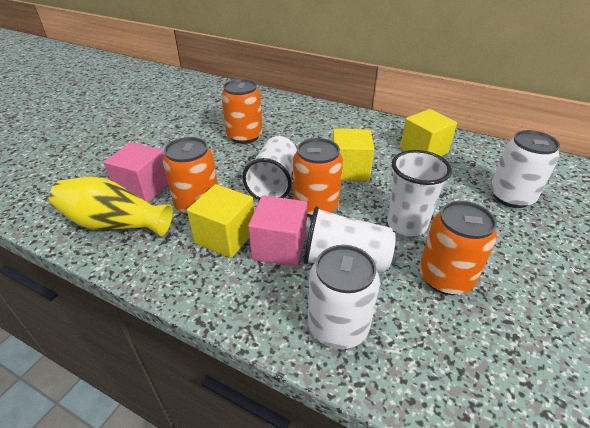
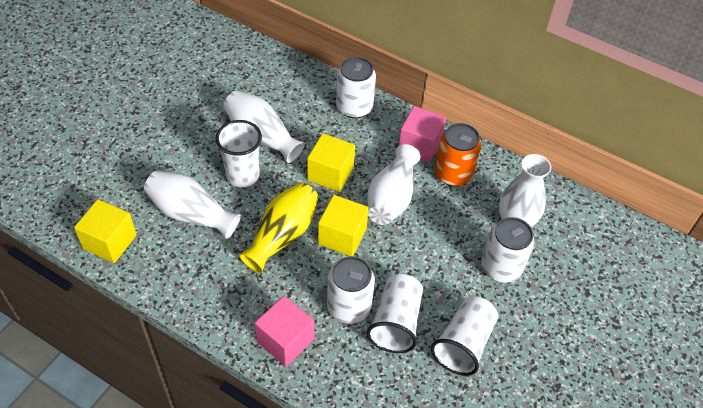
orange can: 4 -> 1
white can: 2 -> 3
white vase: 0 -> 4

